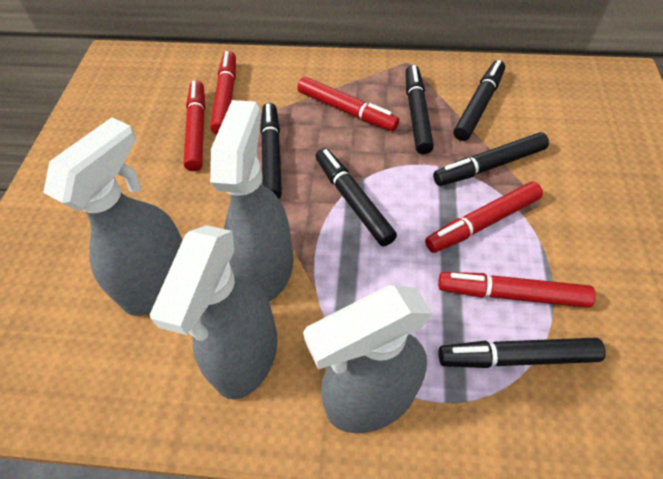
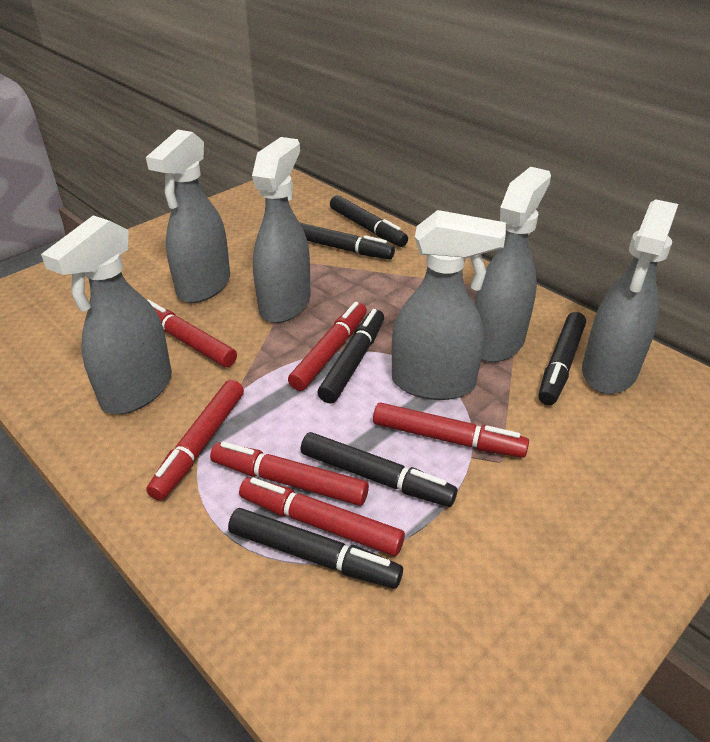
grey spray bottle: 4 -> 6
red marker: 5 -> 6

